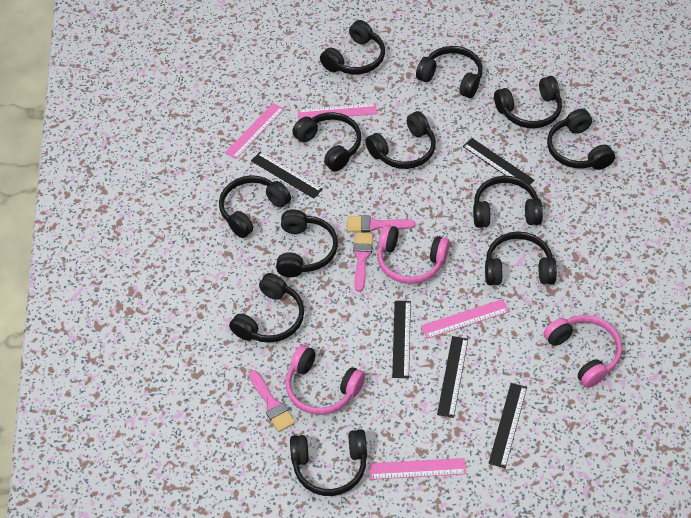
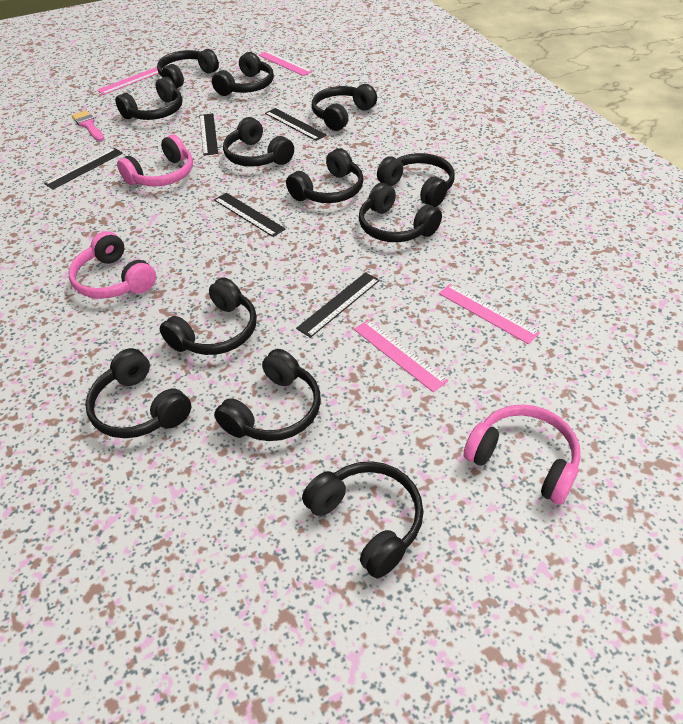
pink brush: 3 -> 1

